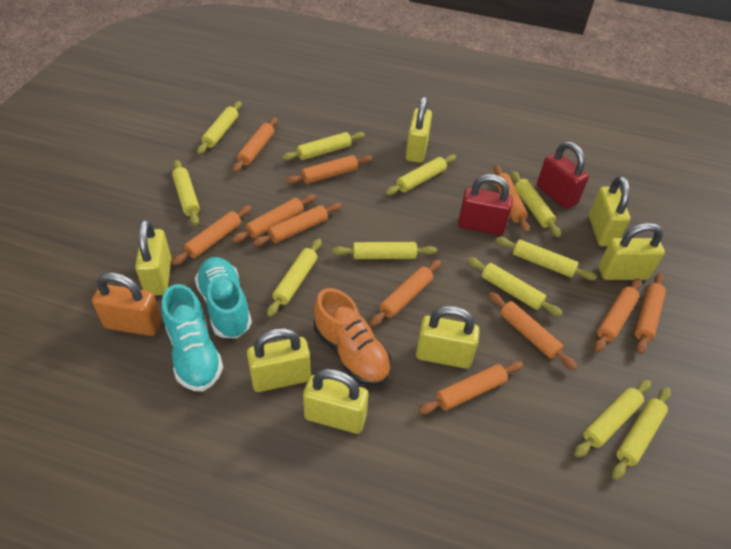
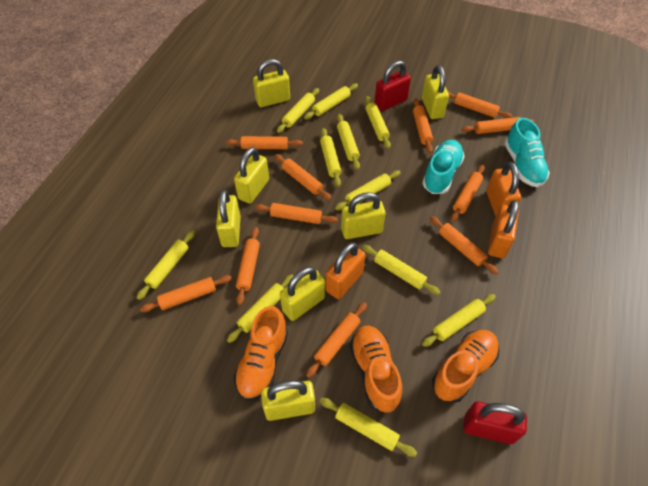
orange padlock: 1 -> 3
orange shoe: 1 -> 3

